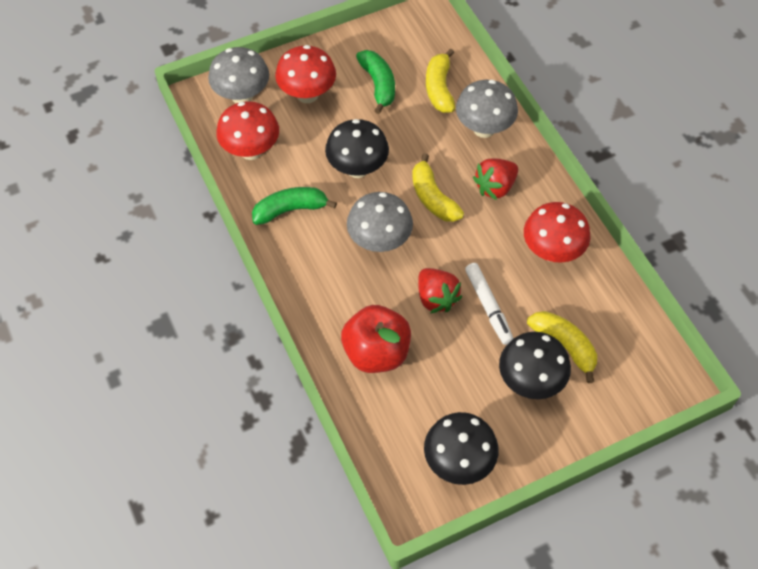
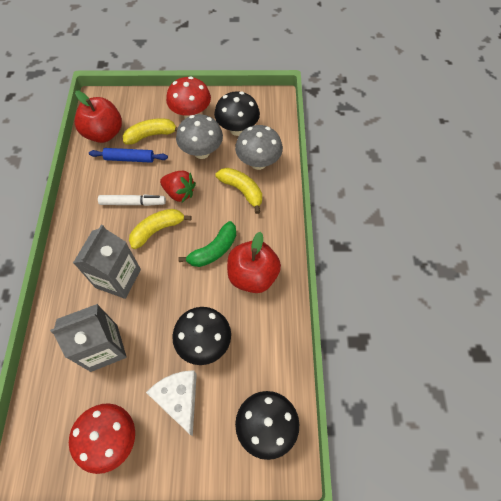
blue rolling pin: 0 -> 1
green banana: 2 -> 1
grey carton: 0 -> 2
grey mushroom: 3 -> 2
red apple: 1 -> 2
red mushroom: 3 -> 2
red strawberry: 2 -> 1
white cheese: 0 -> 1

